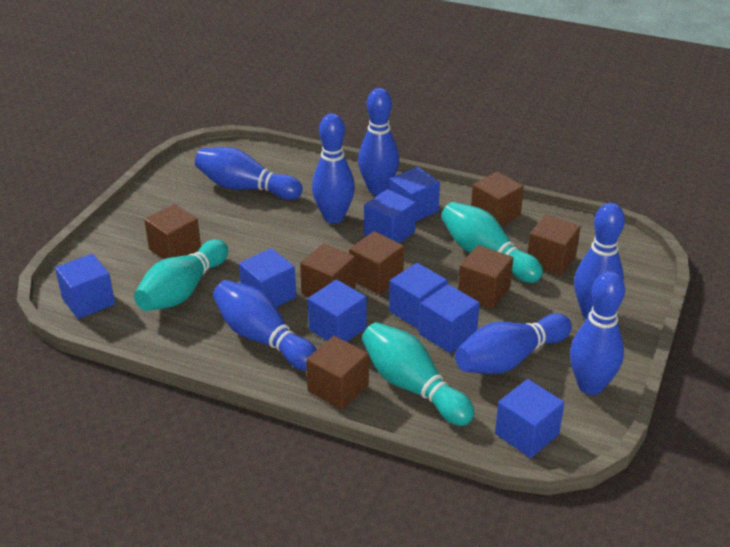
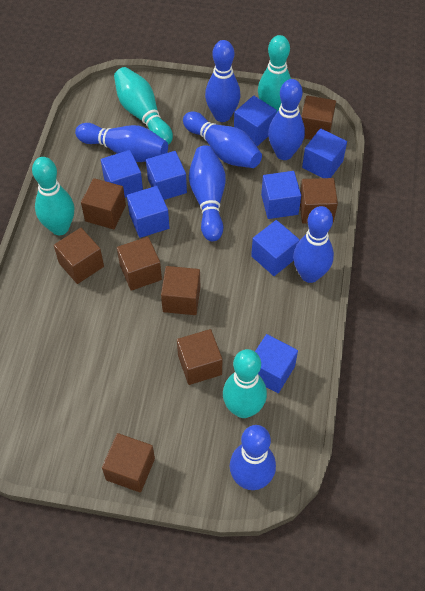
brown cube: 7 -> 8
turquoise bowling pin: 3 -> 4

